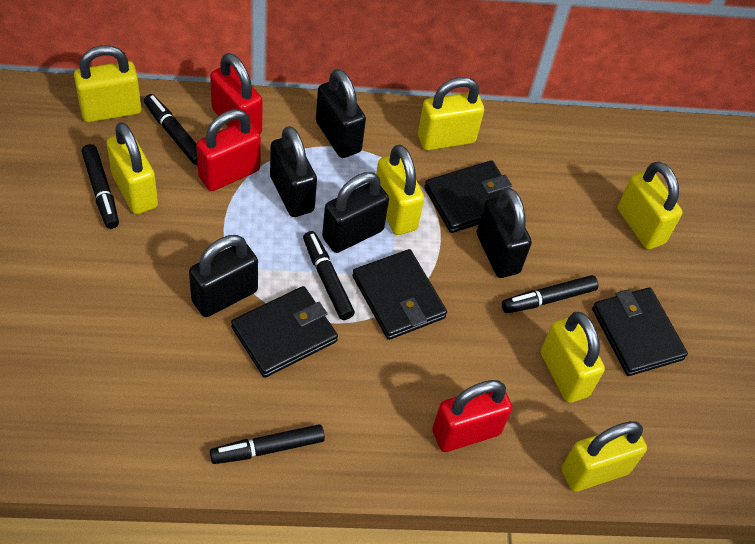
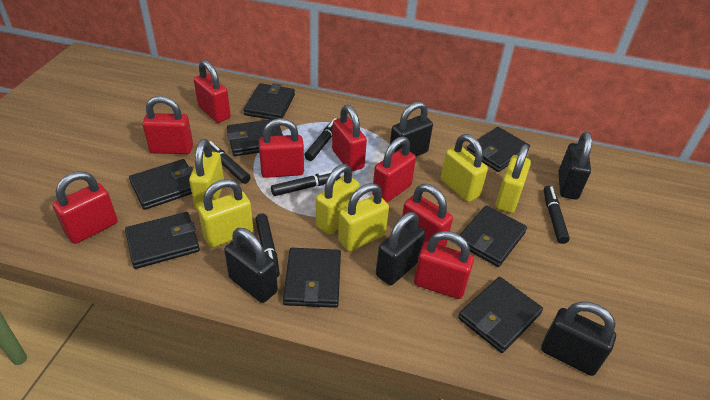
black wallet: 4 -> 8
red padlock: 3 -> 8
yellow padlock: 7 -> 6

